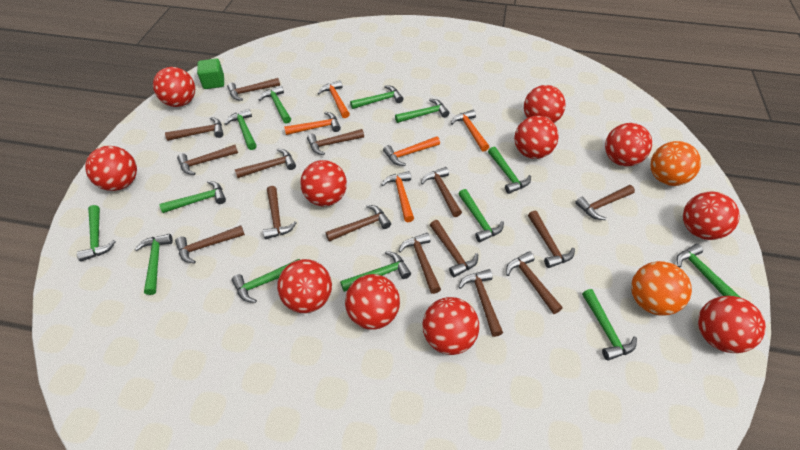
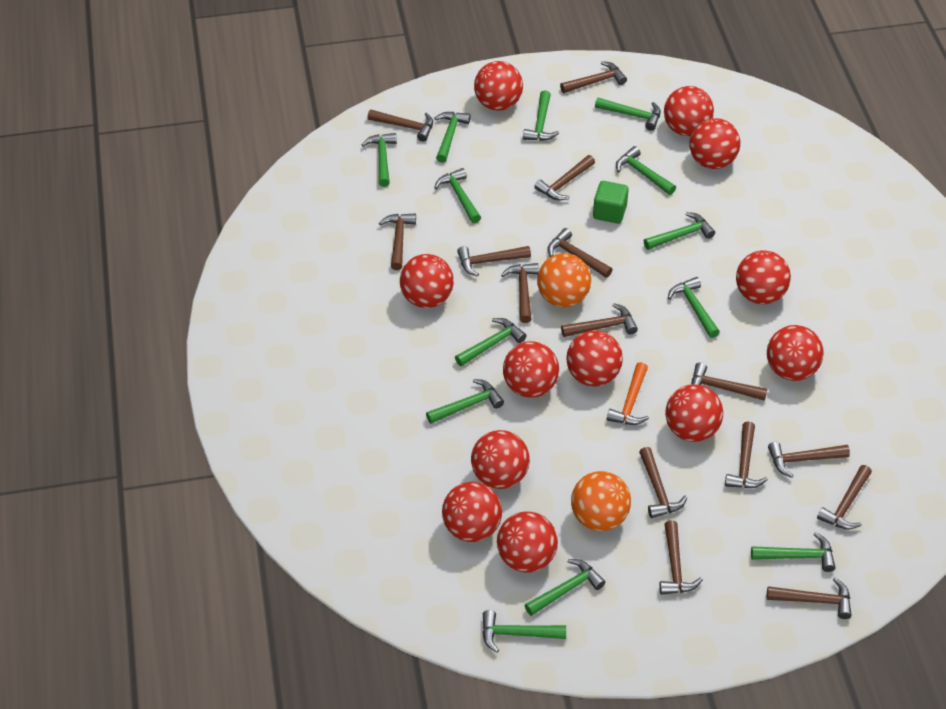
orange hammer: 5 -> 1
red ball: 11 -> 12

